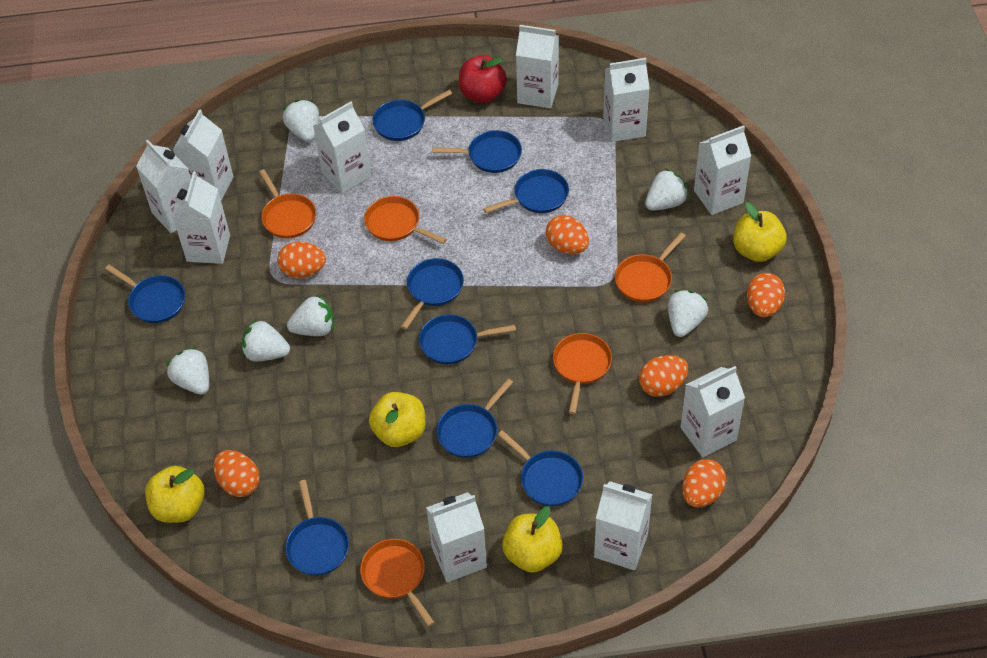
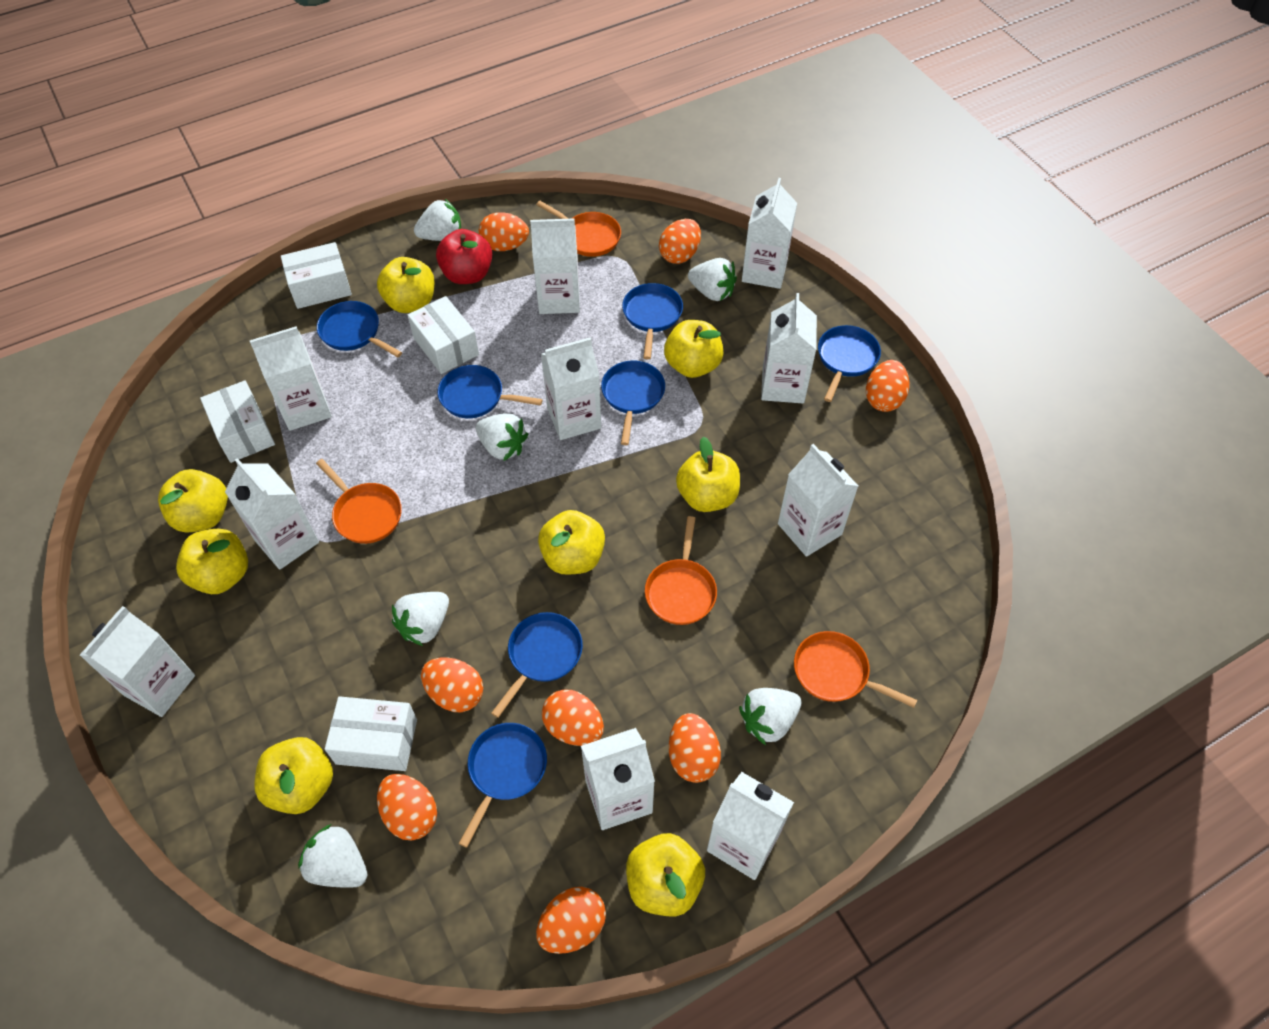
blue pan: 9 -> 7
orange egg: 6 -> 8
orange pan: 5 -> 4
white box: 0 -> 4
yellow apple: 4 -> 8

